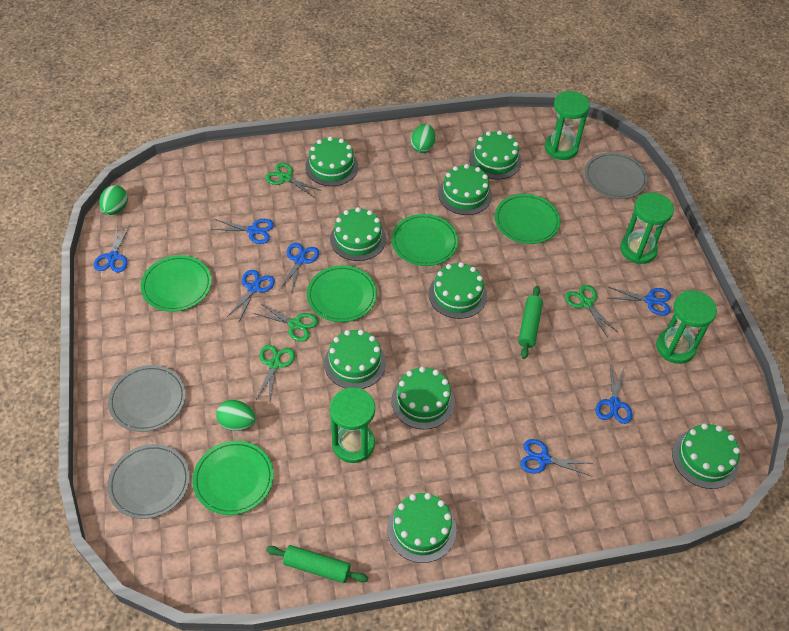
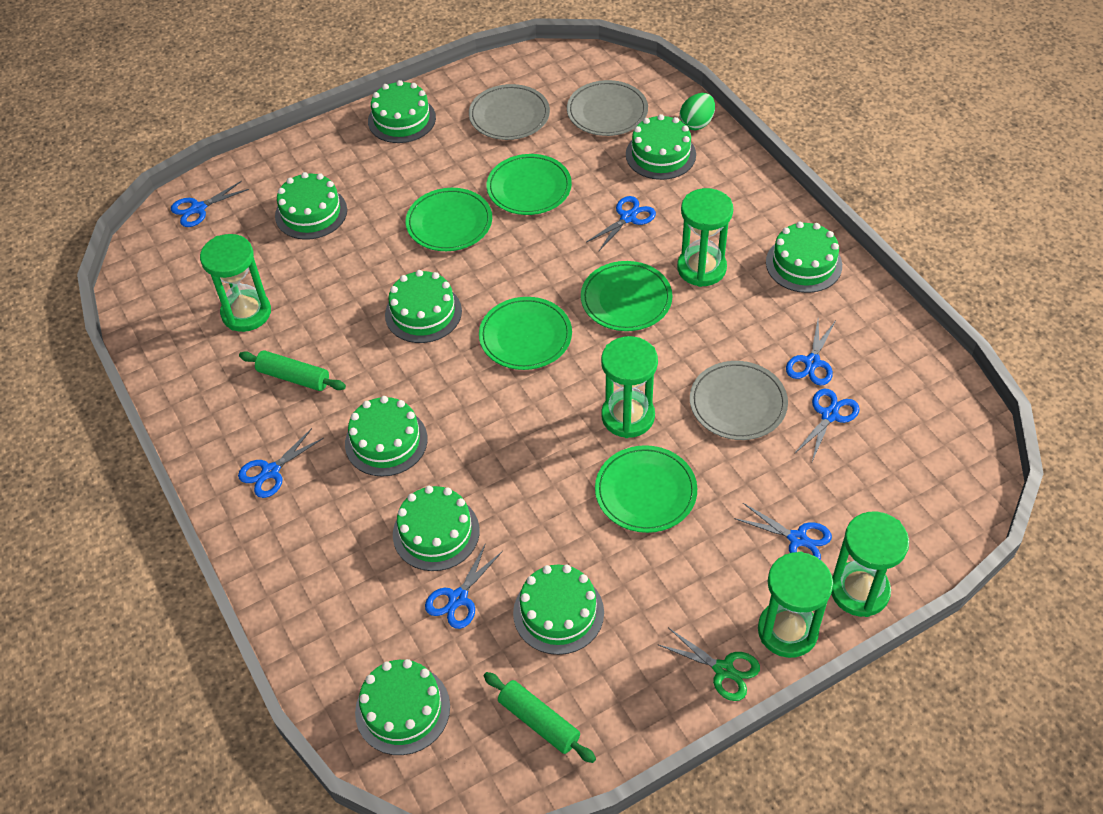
green egg: 3 -> 1
green hourglass: 4 -> 5
green scissors: 4 -> 1

